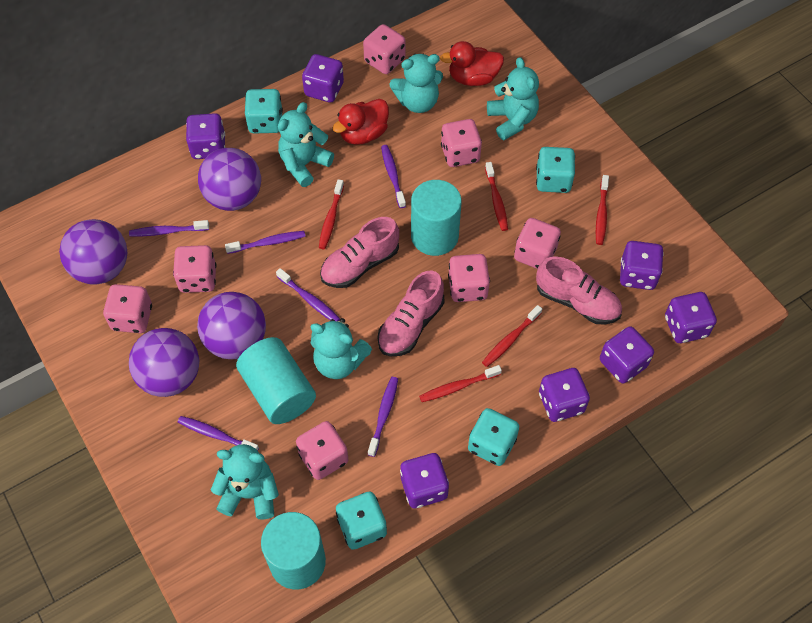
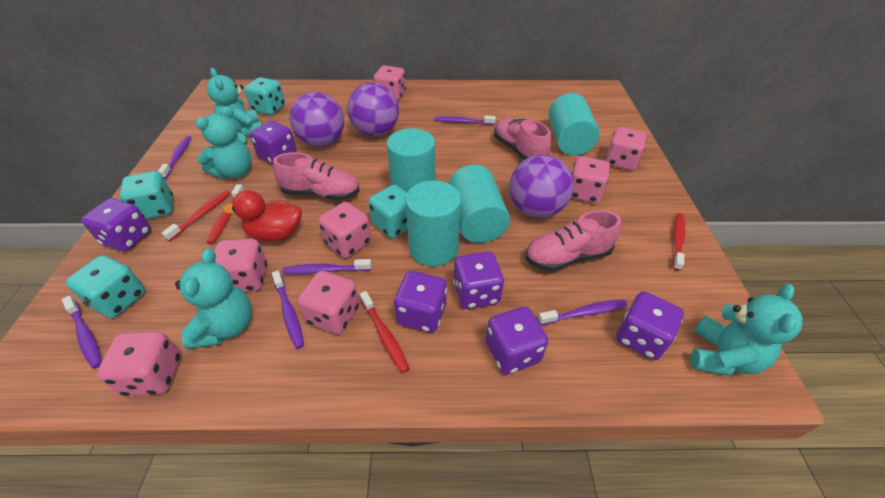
purple ball: 4 -> 3
purple dice: 7 -> 6
red duck: 2 -> 1
red toothbrush: 5 -> 4
turquoise cylinder: 3 -> 4
turquoise teddy bear: 5 -> 4

